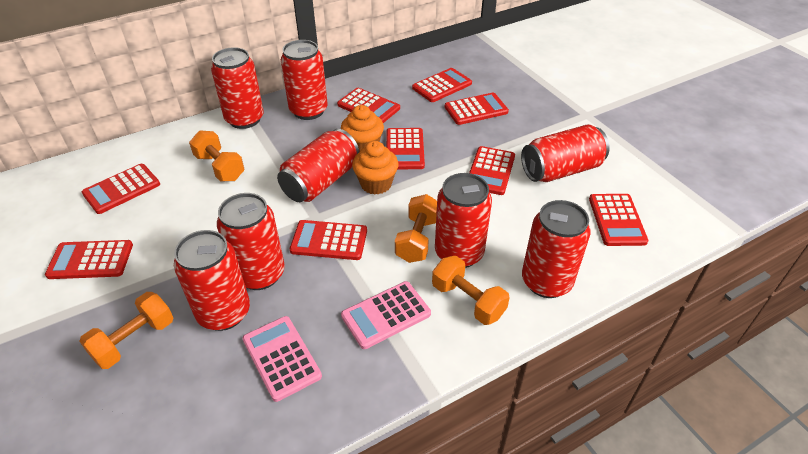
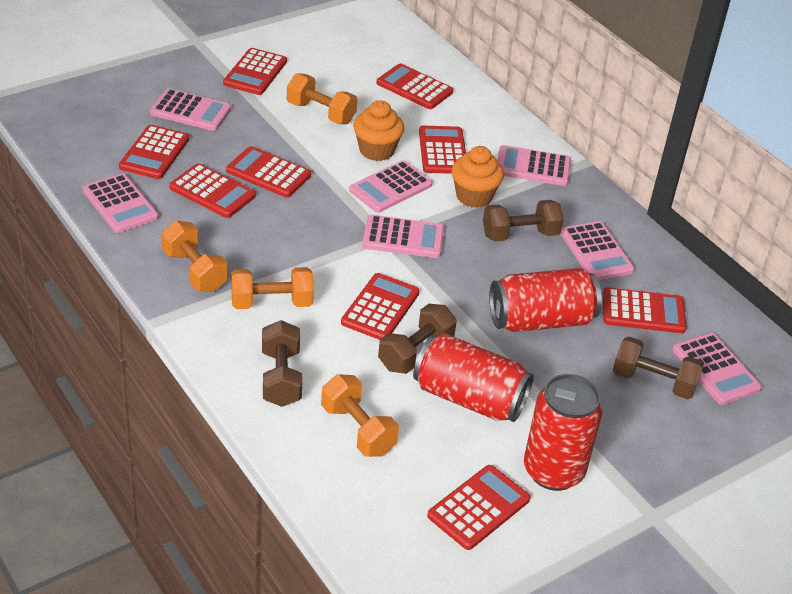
brown dumbbell: 0 -> 4
pink calculator: 2 -> 7
red can: 8 -> 3

